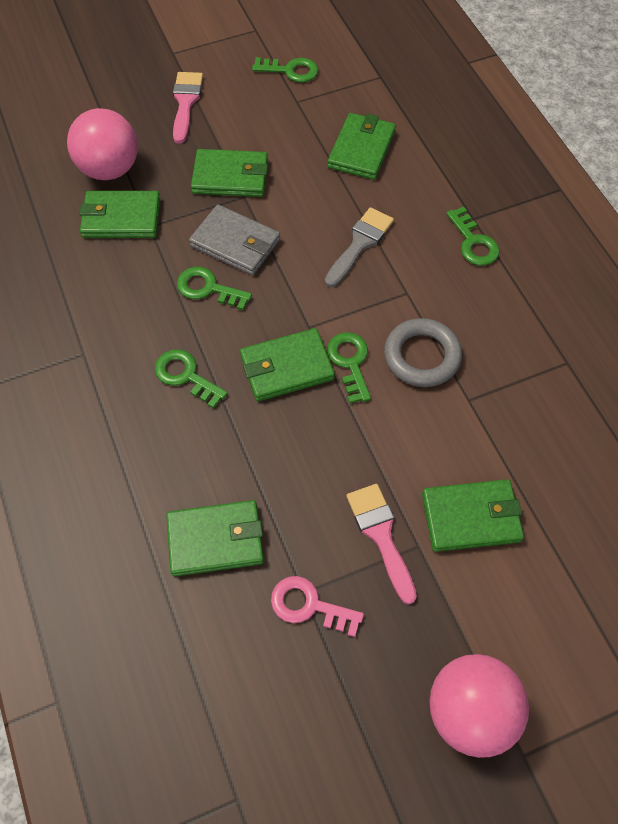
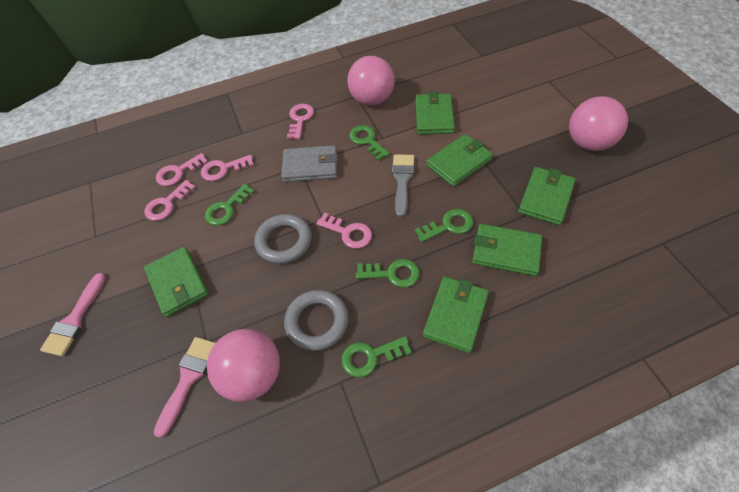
grey ring: 1 -> 2
pink ball: 2 -> 3
pink key: 1 -> 5

